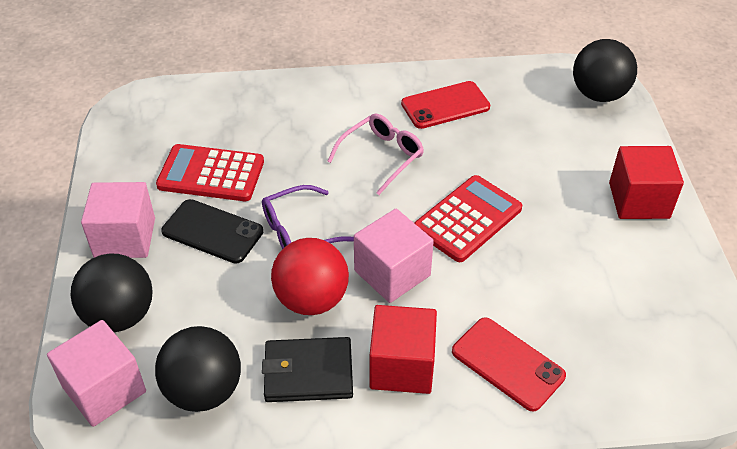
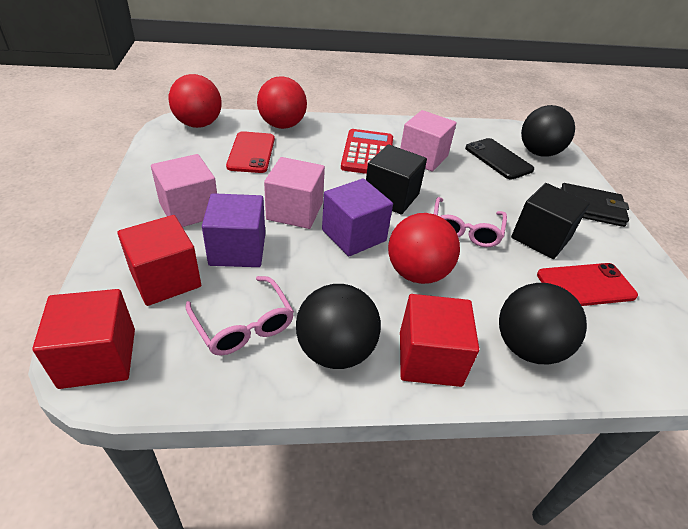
black cube: 0 -> 2
pink glasses: 1 -> 2
purple cube: 0 -> 2
purple glasses: 1 -> 0
red ball: 1 -> 3
red calculator: 2 -> 1
red cube: 2 -> 3

